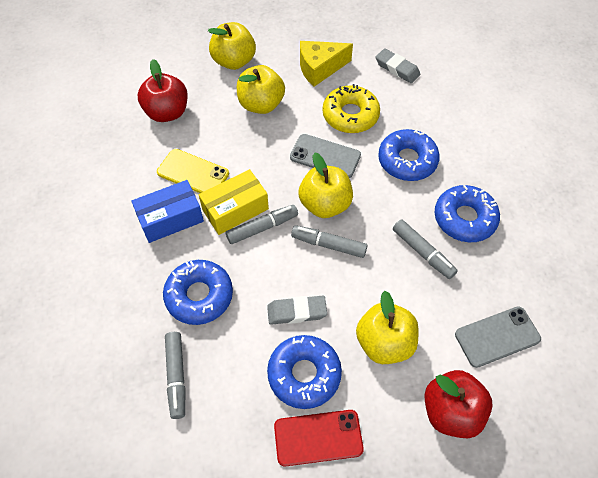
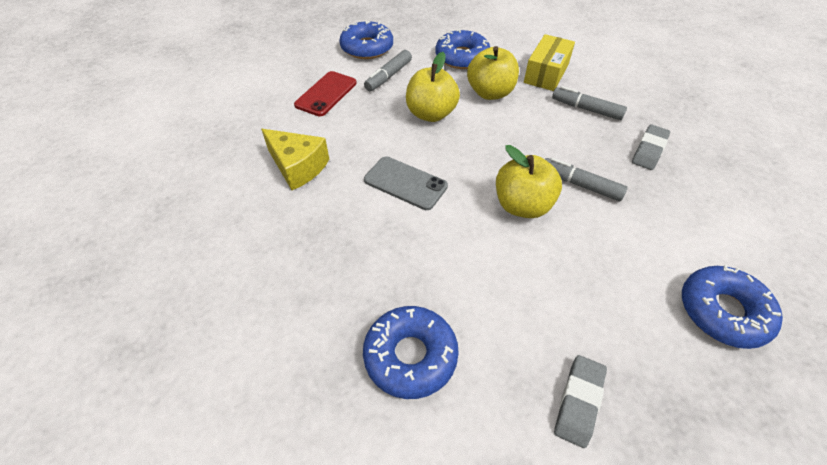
blue box: 1 -> 0
grey marker: 4 -> 3
grey phone: 2 -> 1
red apple: 2 -> 0
yellow apple: 4 -> 3
yellow donut: 1 -> 0
yellow phone: 1 -> 0

